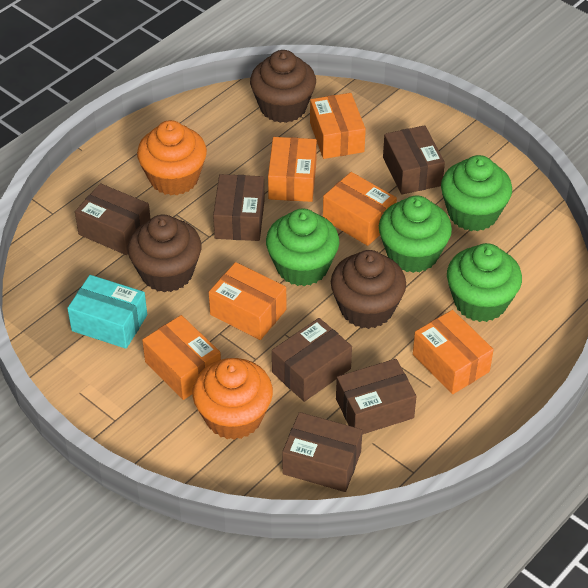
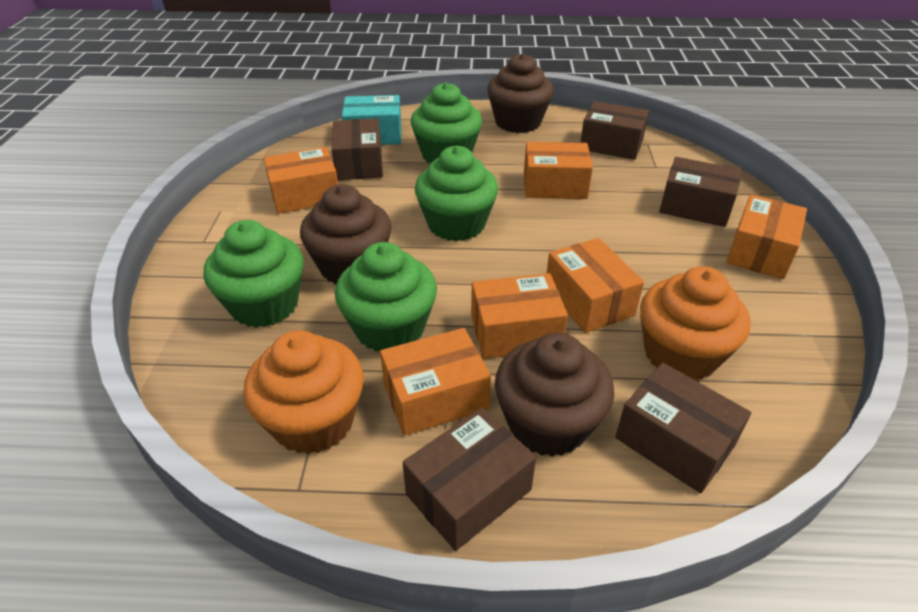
brown box: 6 -> 5

